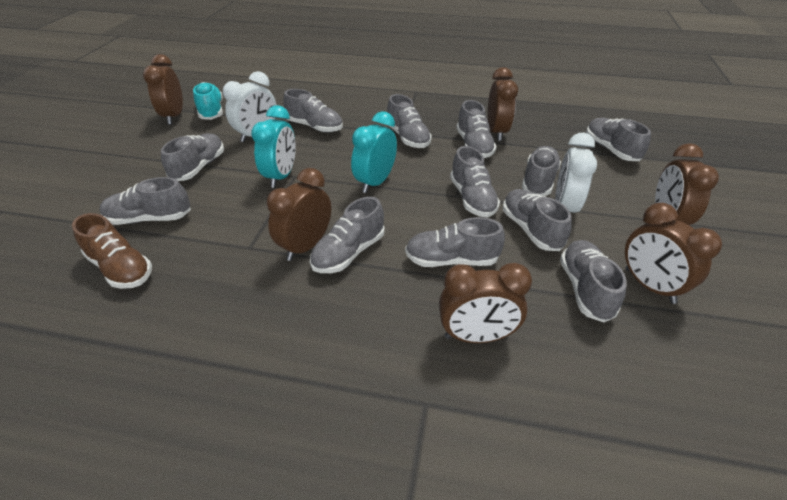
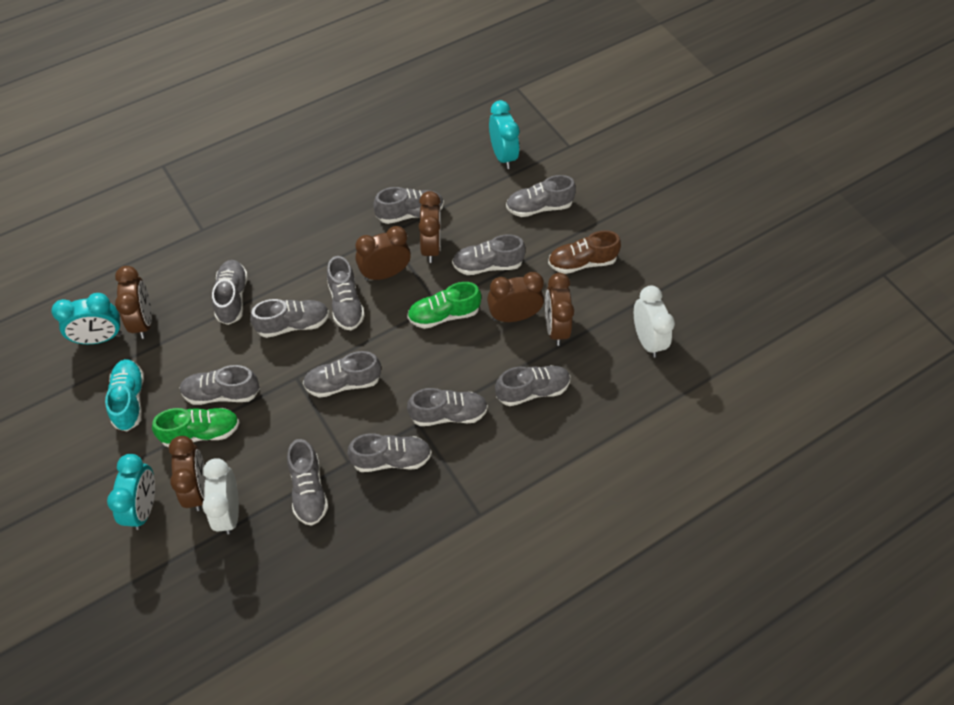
green shoe: 0 -> 2
turquoise clock: 2 -> 3

